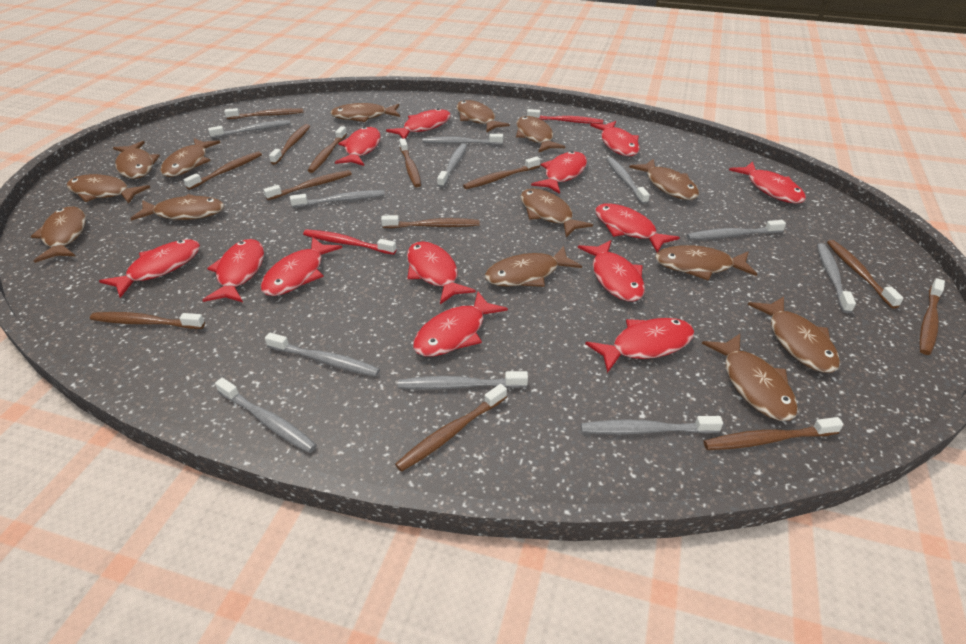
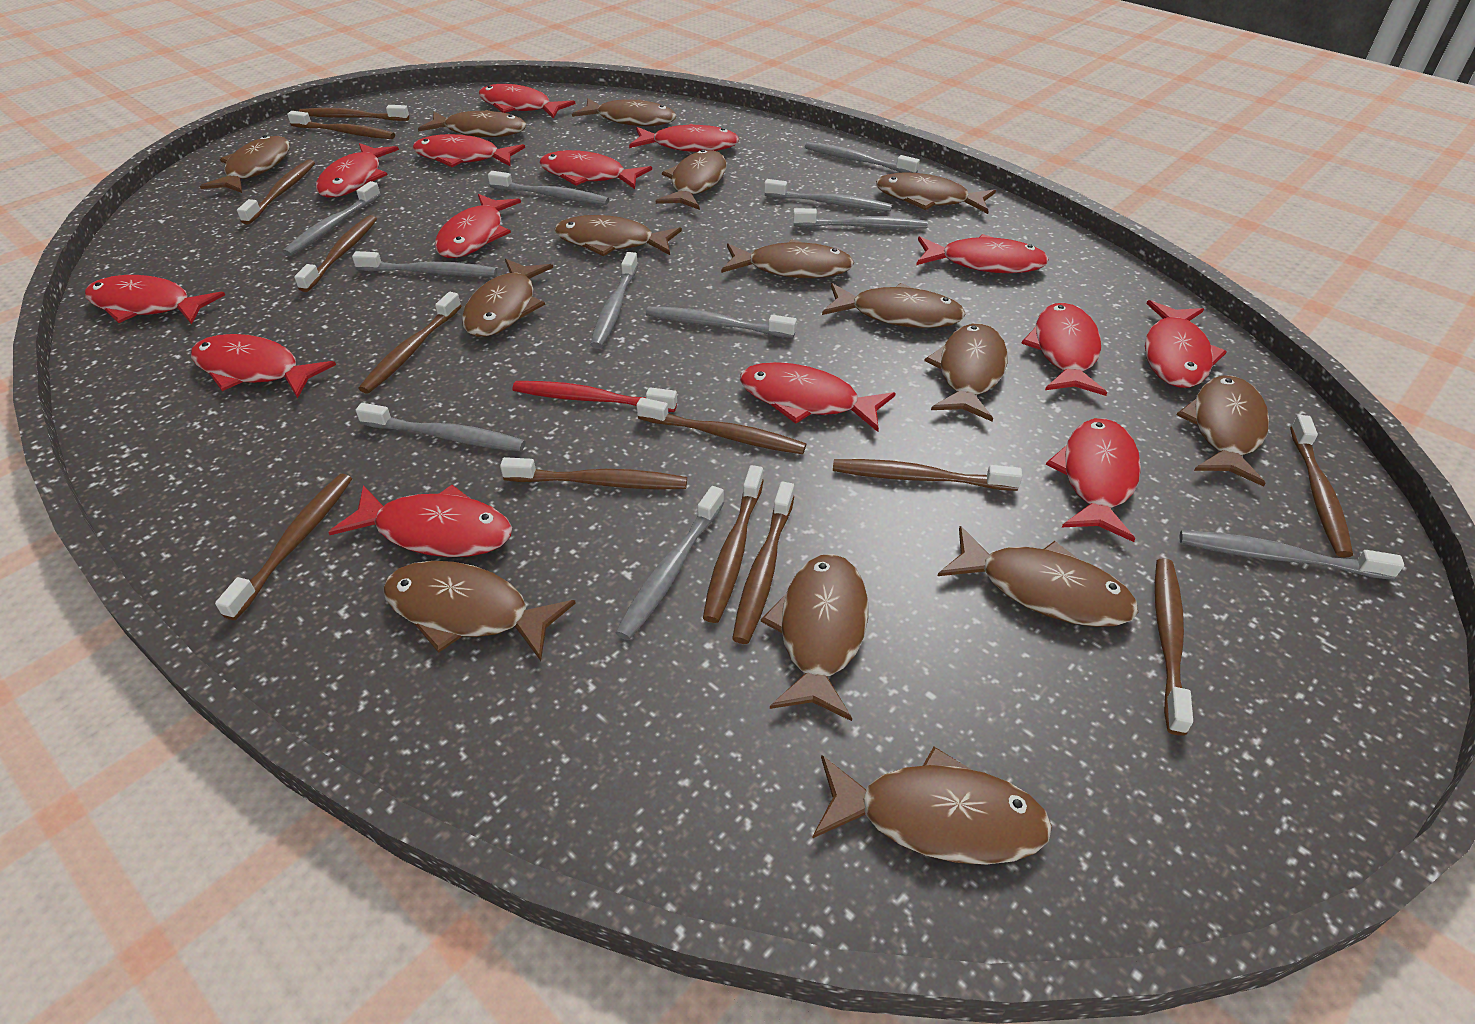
brown fish: 14 -> 15
red fish: 13 -> 14
red toothbrush: 2 -> 1

